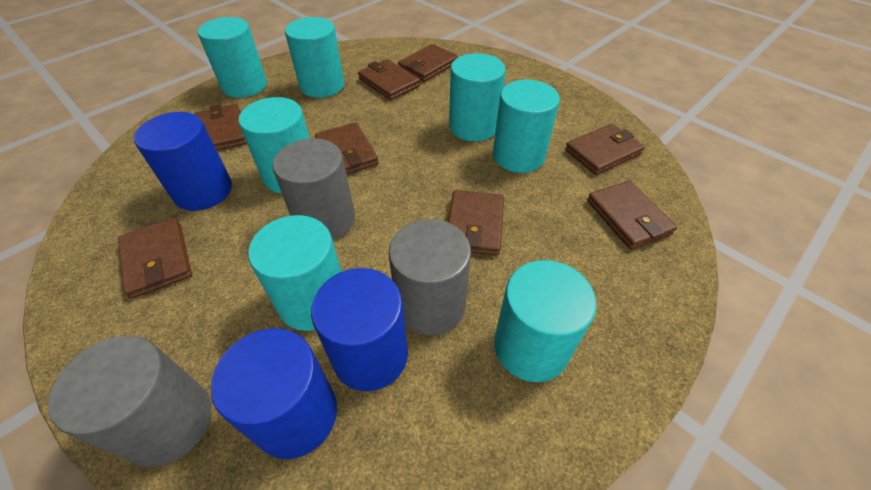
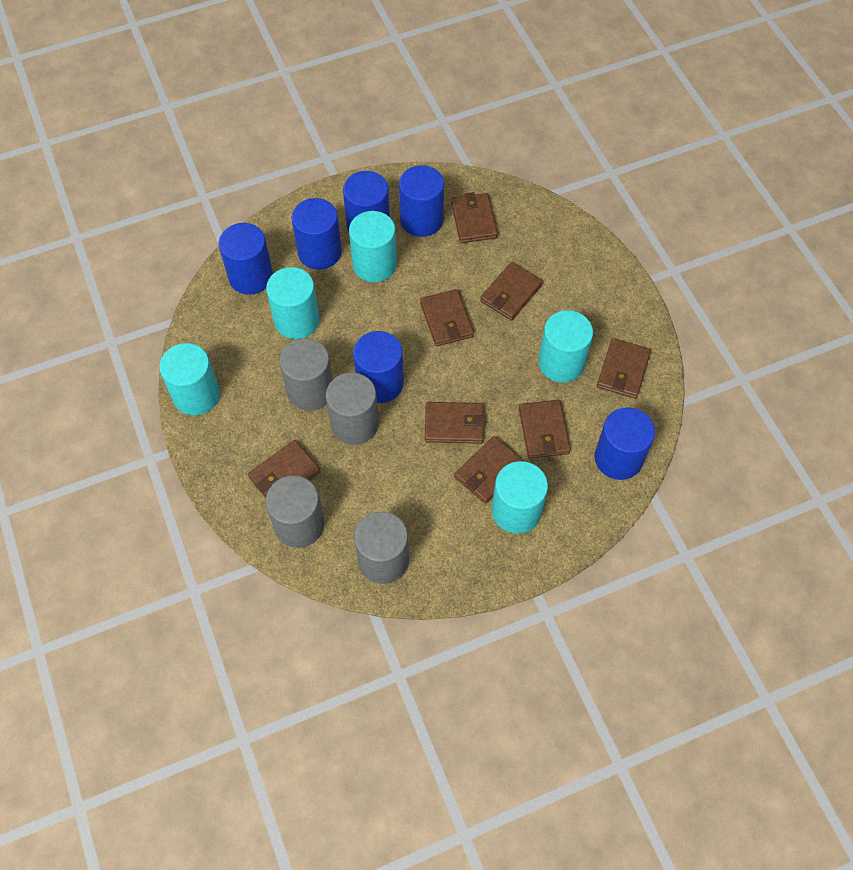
blue cylinder: 3 -> 6
grey cylinder: 3 -> 4
turquoise cylinder: 7 -> 5

